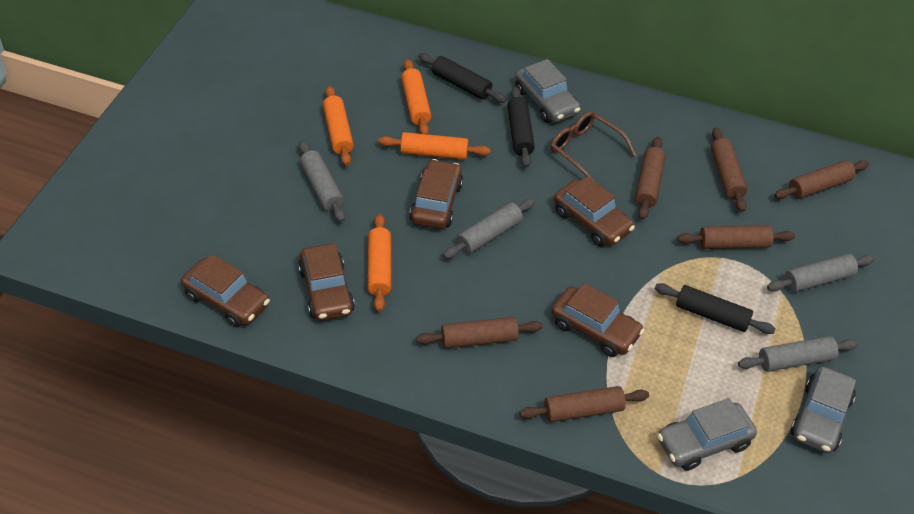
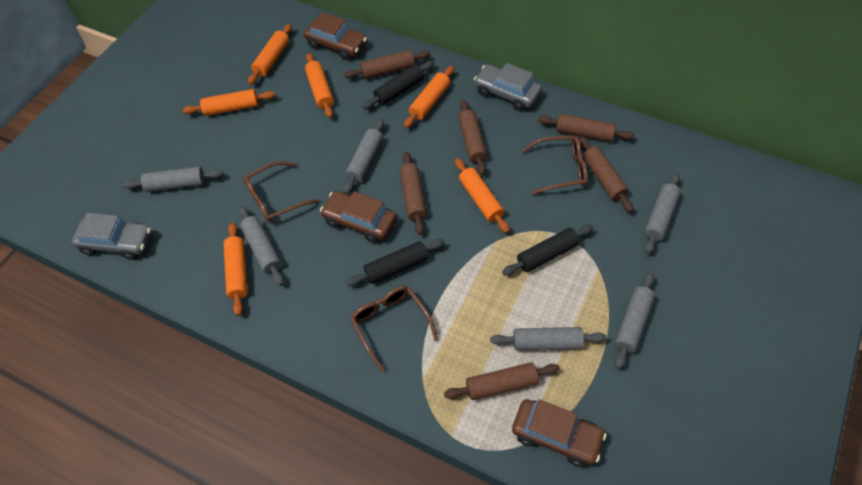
brown car: 5 -> 3
brown glasses: 1 -> 3
grey car: 3 -> 2
grey rolling pin: 4 -> 6
orange rolling pin: 4 -> 6

